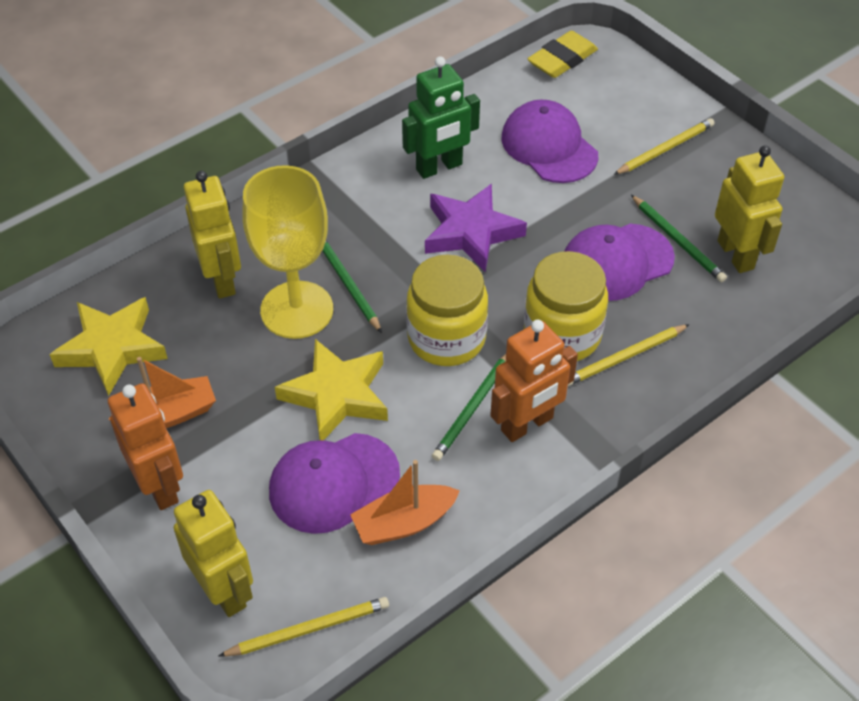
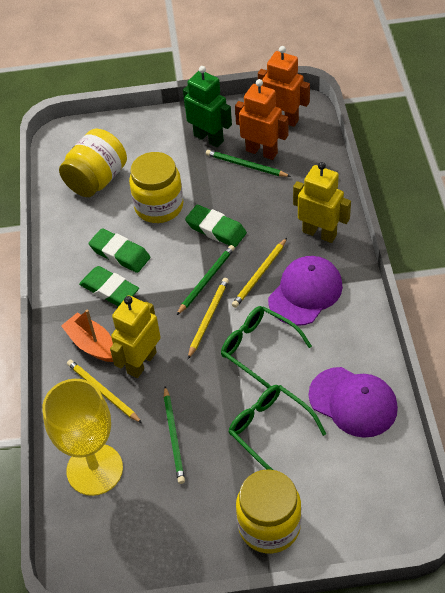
green eraser: 0 -> 3
green glasses: 0 -> 2
orange boat: 2 -> 1
purple cap: 3 -> 2
purple star: 1 -> 0
yellow eraser: 1 -> 0
yellow jar: 2 -> 3
yellow robot: 3 -> 2
yellow star: 2 -> 0

